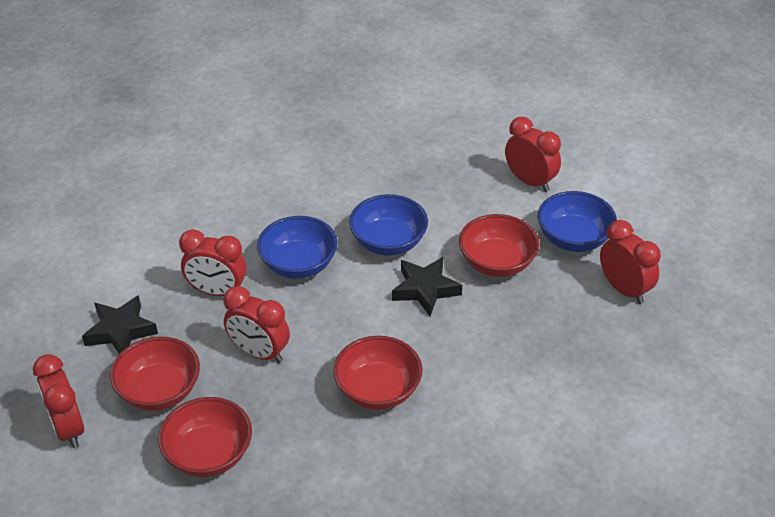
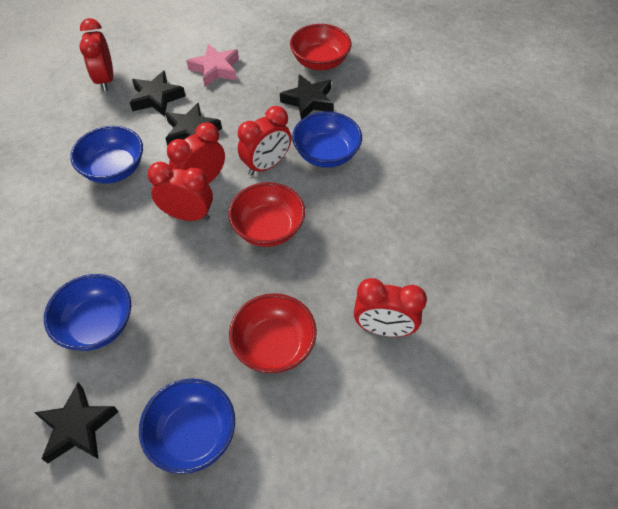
black star: 2 -> 4
blue bowl: 3 -> 4
pink star: 0 -> 1
red bowl: 4 -> 3

